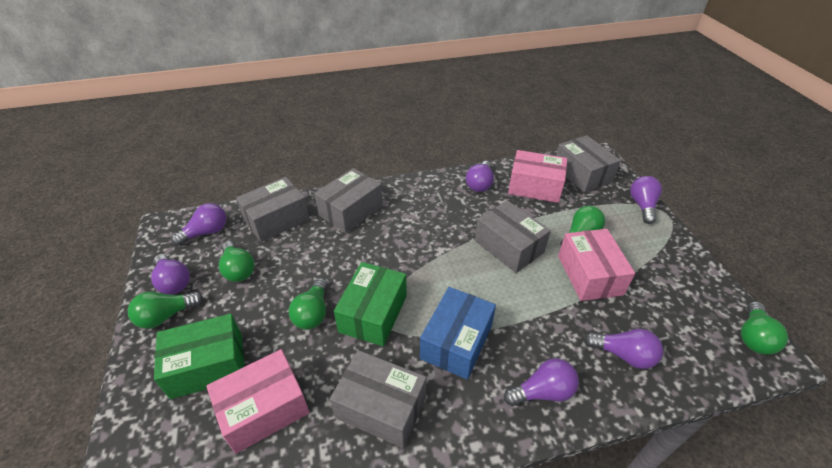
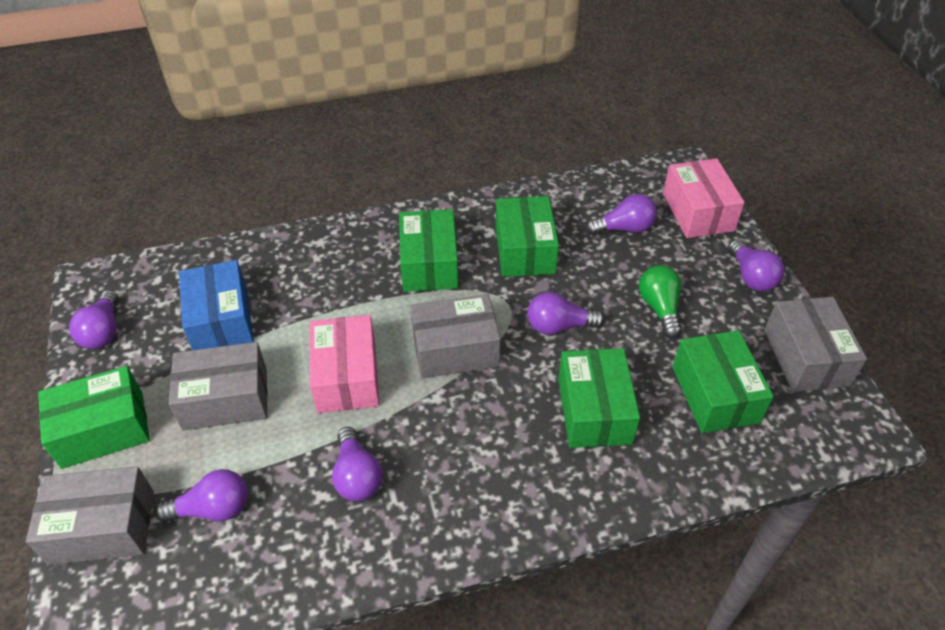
green box: 2 -> 5
green light bulb: 5 -> 1
grey box: 5 -> 4
pink box: 3 -> 2

